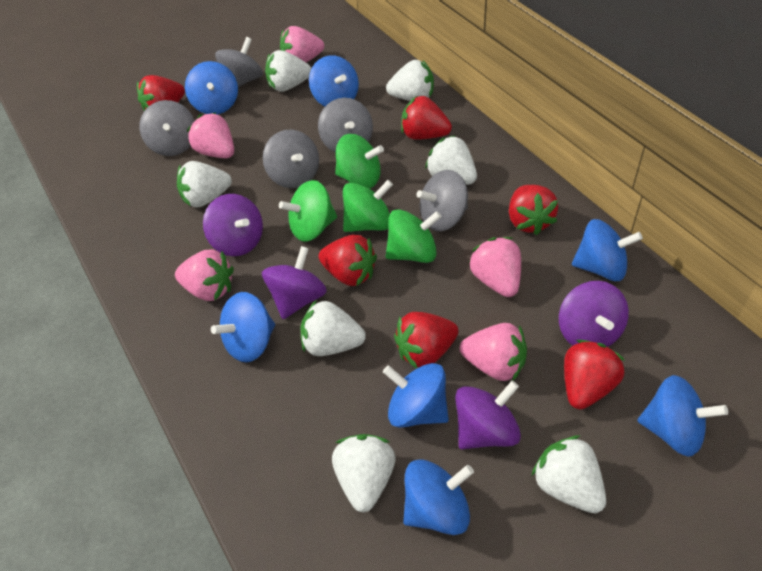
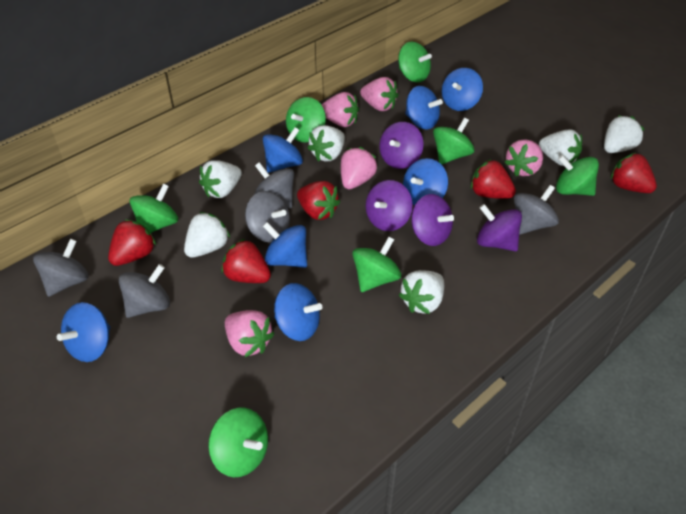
green spinning top: 4 -> 7
red strawberry: 6 -> 5
white strawberry: 7 -> 6

